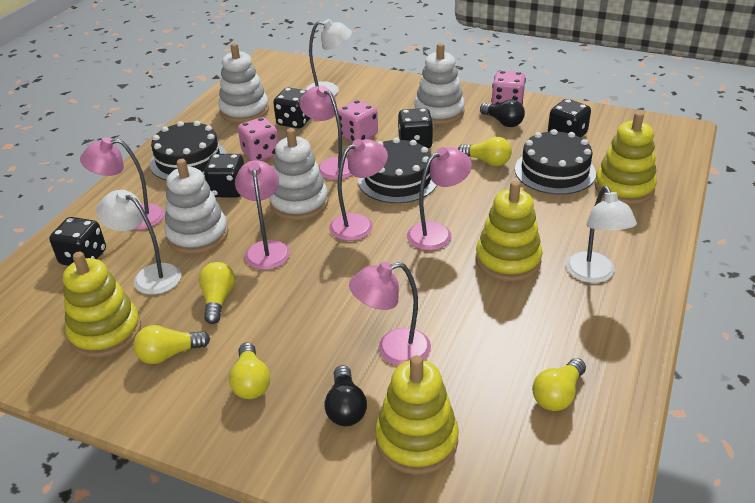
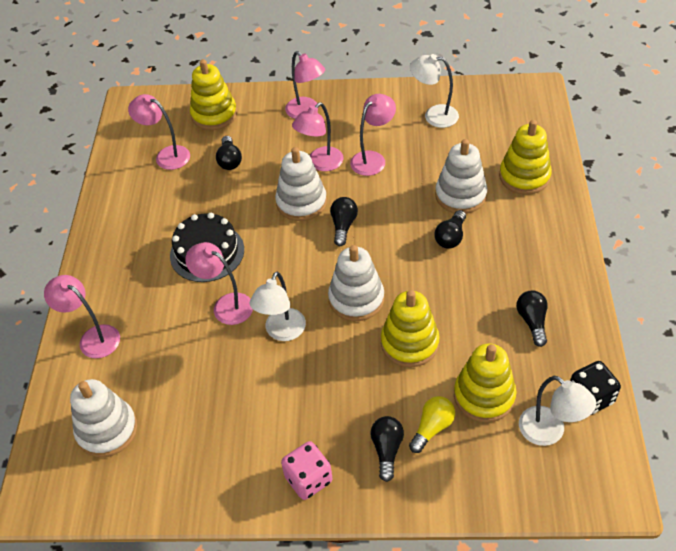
black cake: 3 -> 1
black dice: 5 -> 1
black light bulb: 2 -> 5
pink dice: 3 -> 1
yellow light bulb: 5 -> 1

